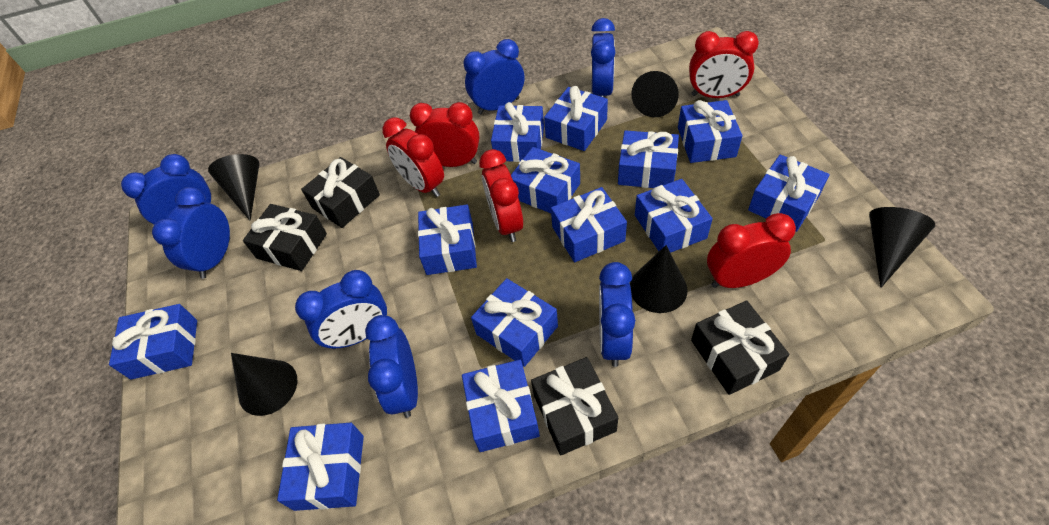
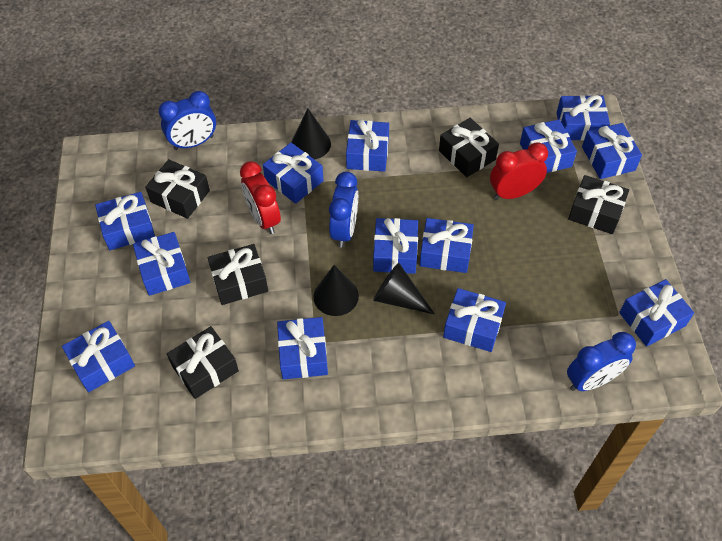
black cone: 5 -> 3
black gift: 4 -> 5
blue clock: 7 -> 3
red clock: 5 -> 2

